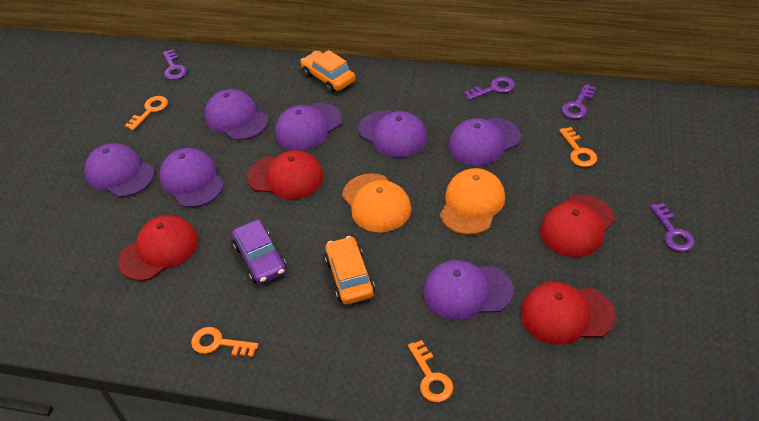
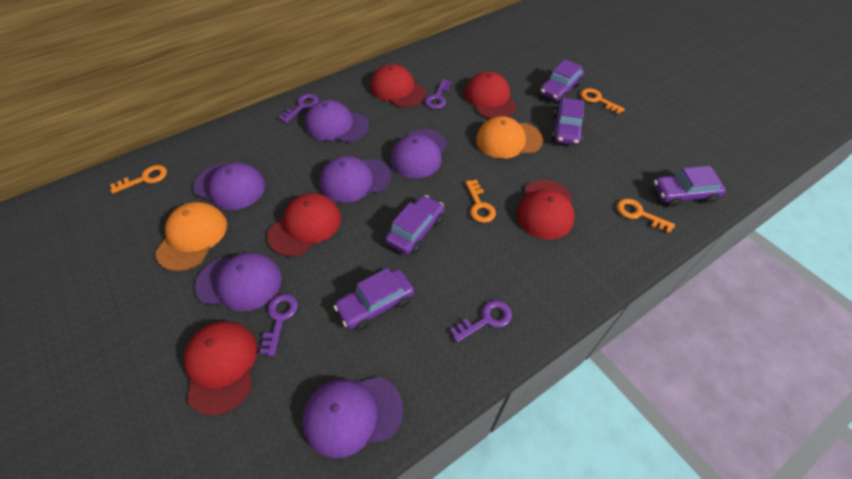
orange car: 2 -> 0
purple cap: 7 -> 6
purple car: 1 -> 5
red cap: 4 -> 5

